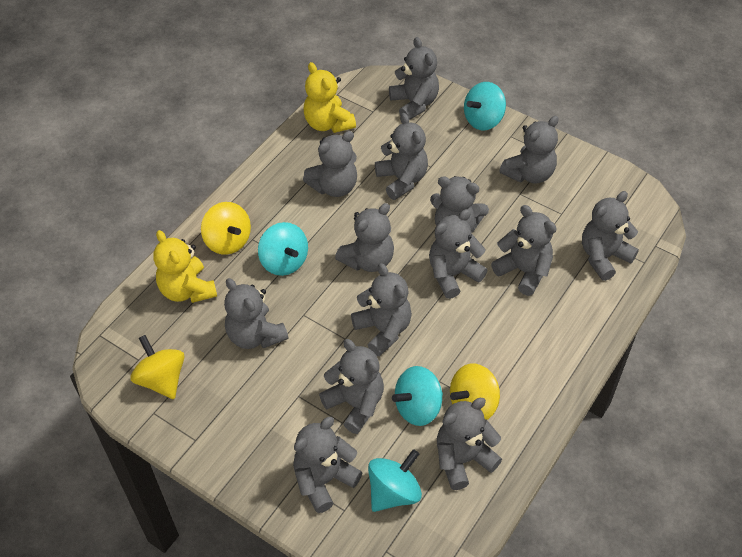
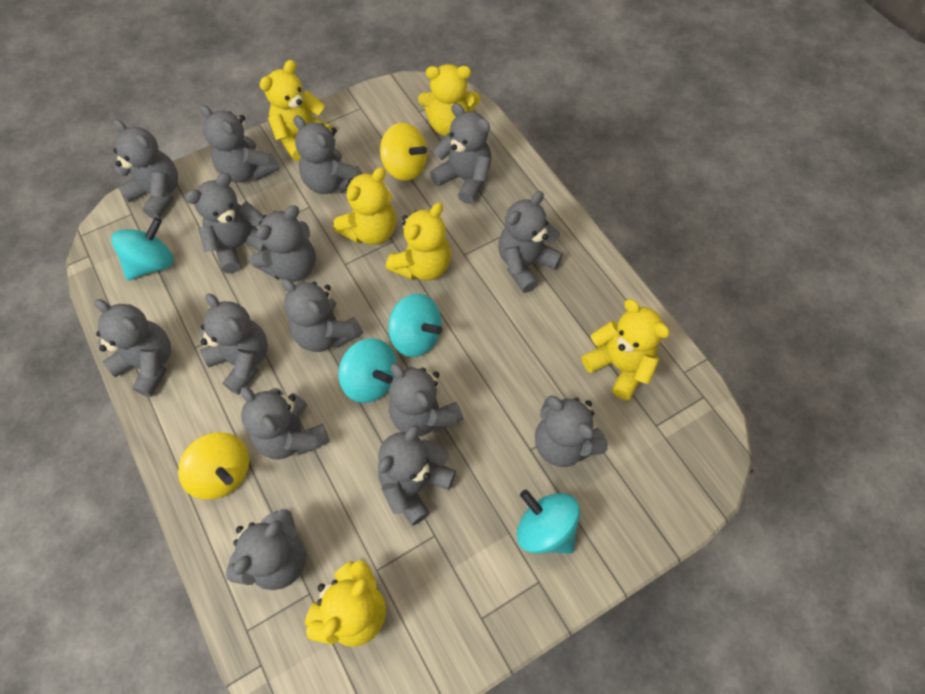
grey teddy bear: 14 -> 15
yellow spinning top: 3 -> 2
yellow teddy bear: 2 -> 6

